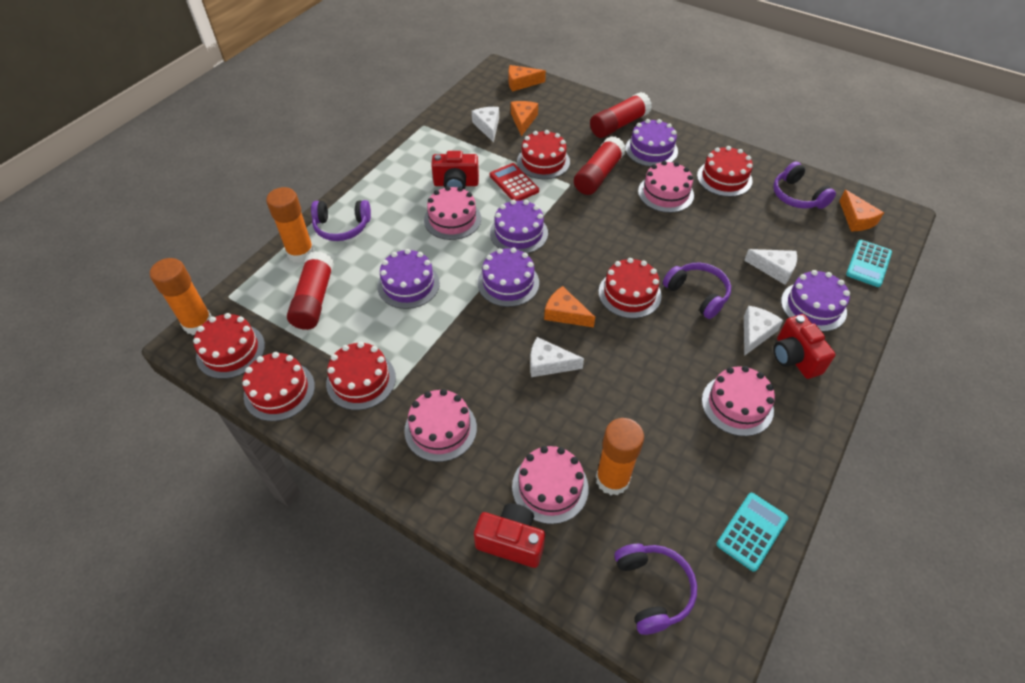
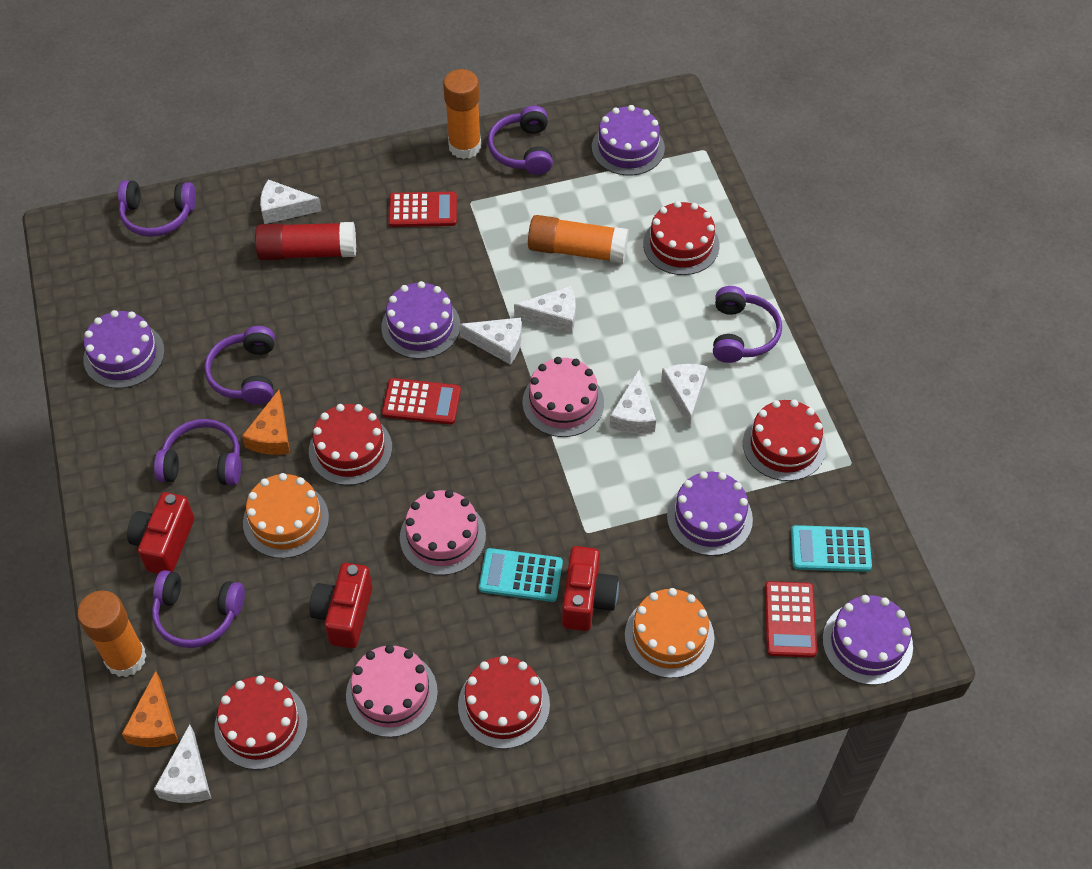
orange cake: 0 -> 2
orange cheese: 4 -> 2
pink cake: 5 -> 3
purple headphones: 4 -> 6
red cake: 6 -> 5
red calculator: 1 -> 3
red glue stick: 3 -> 1
white cheese: 4 -> 6

